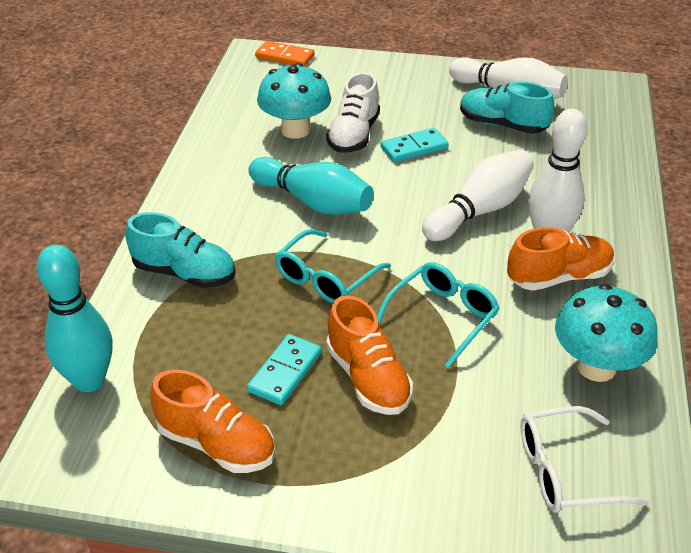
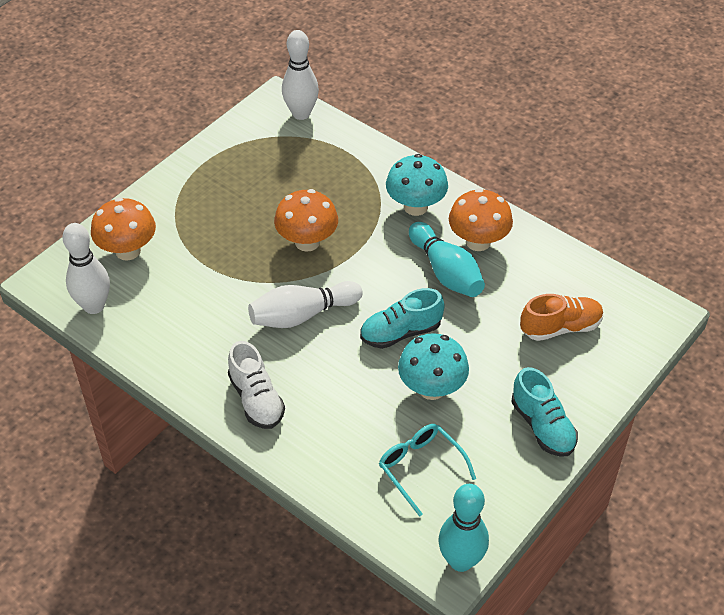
orange domino: 1 -> 0
orange mushroom: 0 -> 3
orange shoe: 3 -> 1
turquoise domino: 2 -> 0
turquoise glasses: 2 -> 1
white glasses: 1 -> 0

